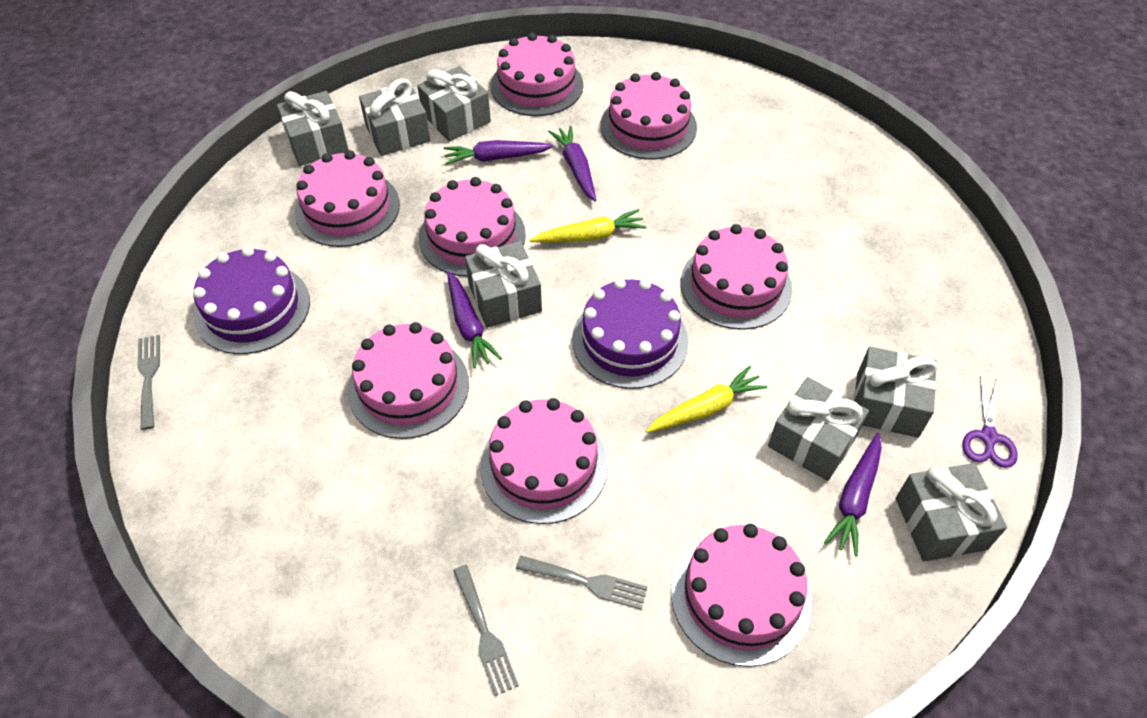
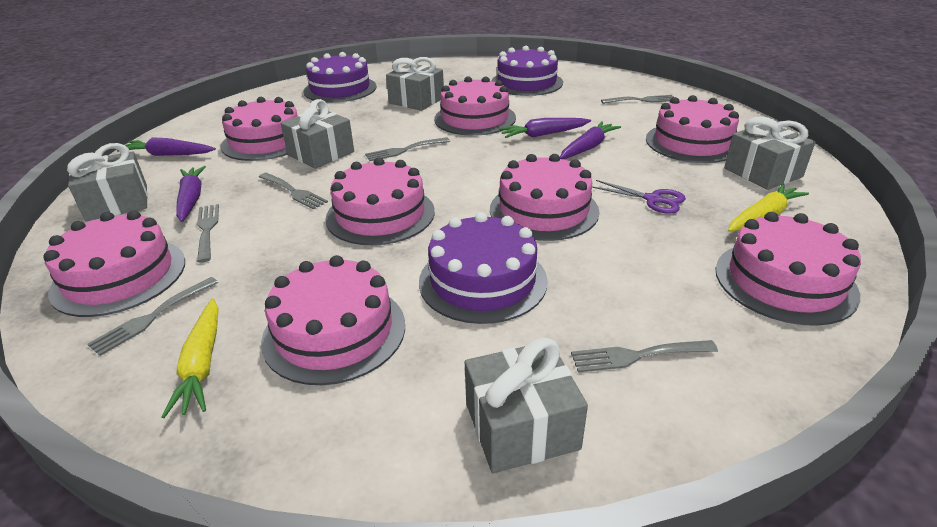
grey fork: 3 -> 6
grey gift: 7 -> 5
purple cake: 2 -> 3

